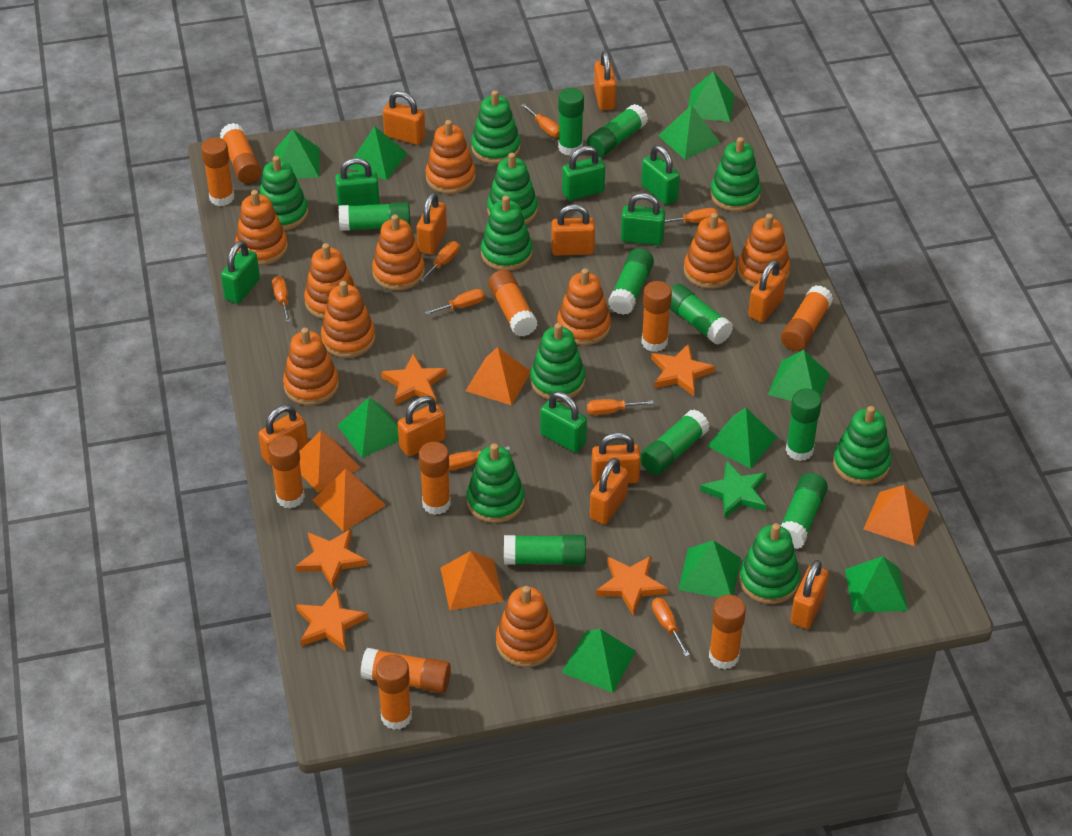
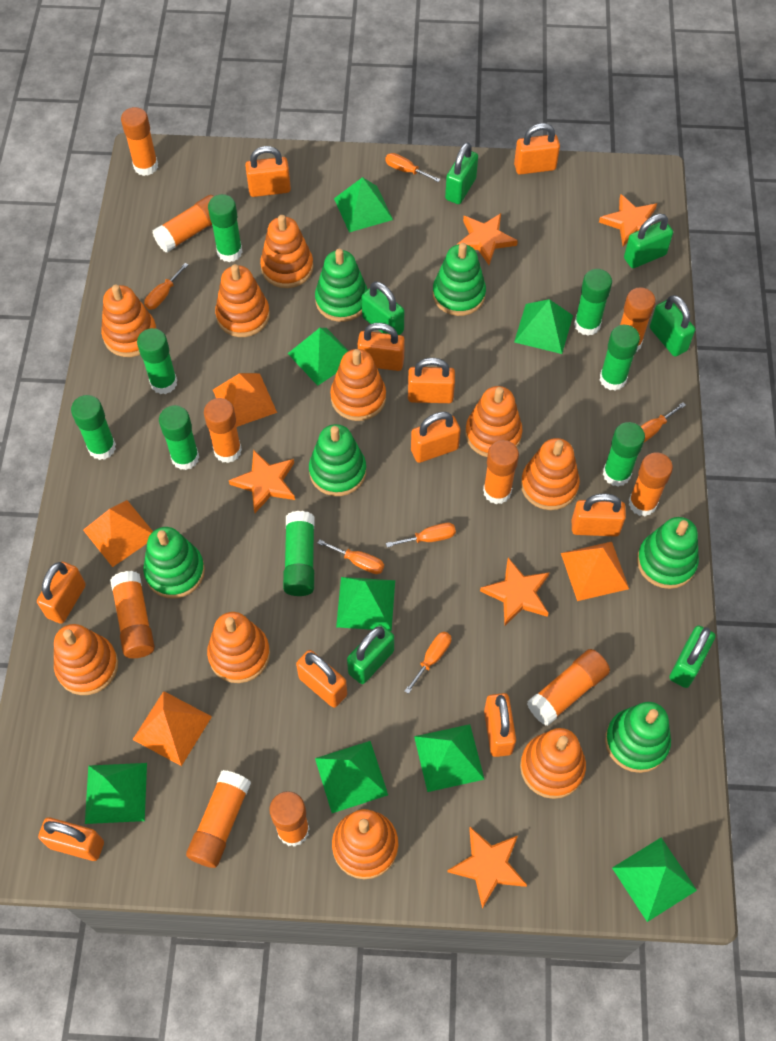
green glue stick: 9 -> 8
green pyramid: 10 -> 8
green stacking toy: 9 -> 6
green star: 1 -> 0
orange pyramid: 5 -> 4
orange screwdriver: 8 -> 6

